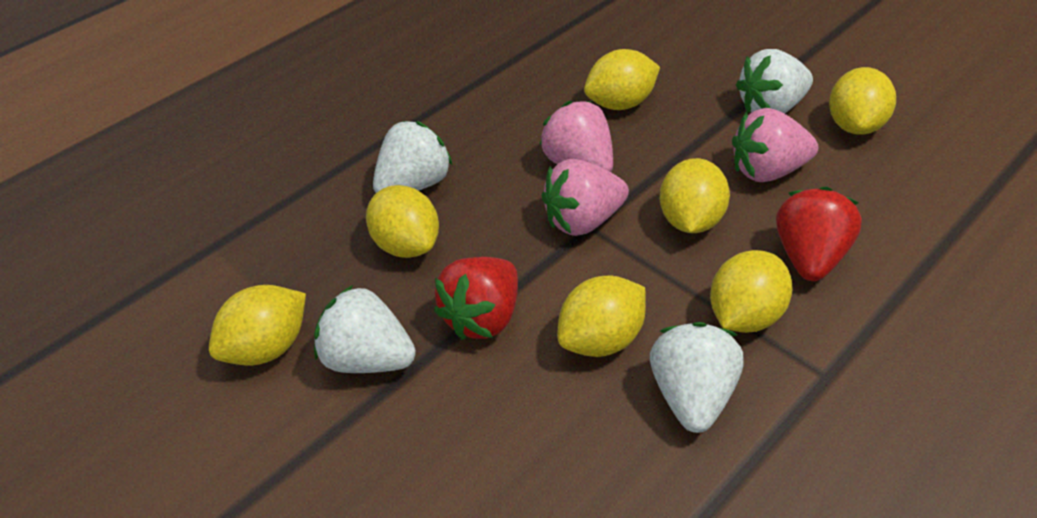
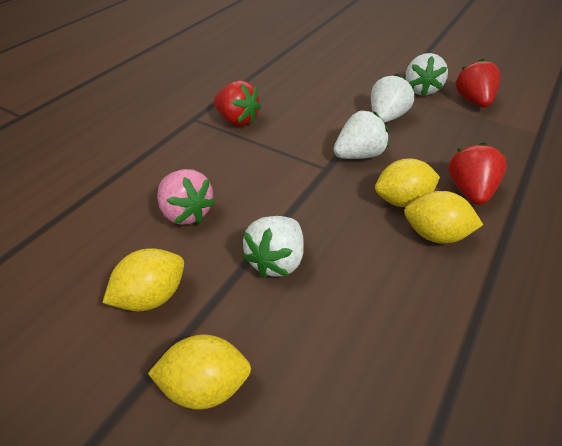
pink strawberry: 3 -> 1
red strawberry: 2 -> 3
yellow lemon: 7 -> 4

